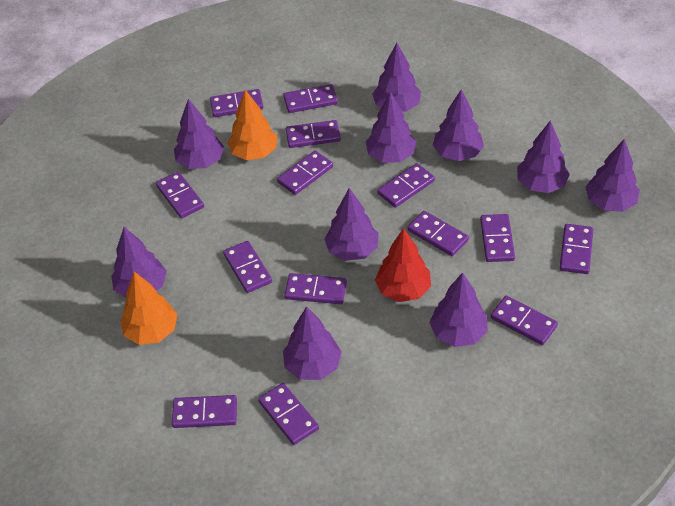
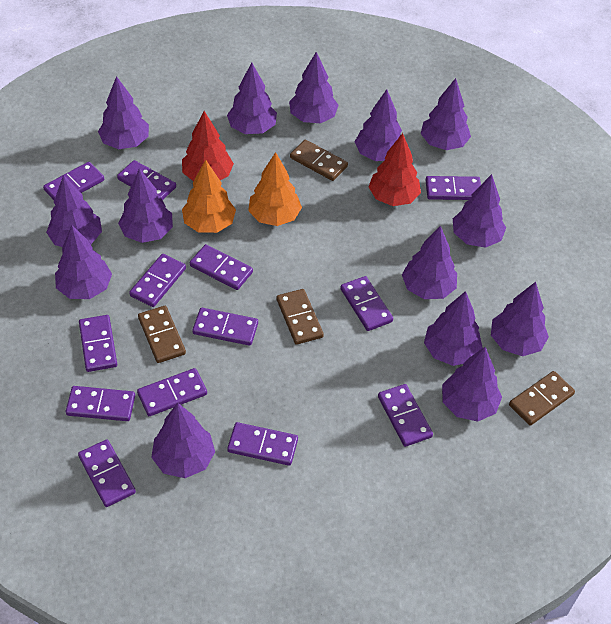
brown domino: 0 -> 4
purple domino: 14 -> 13
purple tree: 10 -> 14
red tree: 1 -> 2

